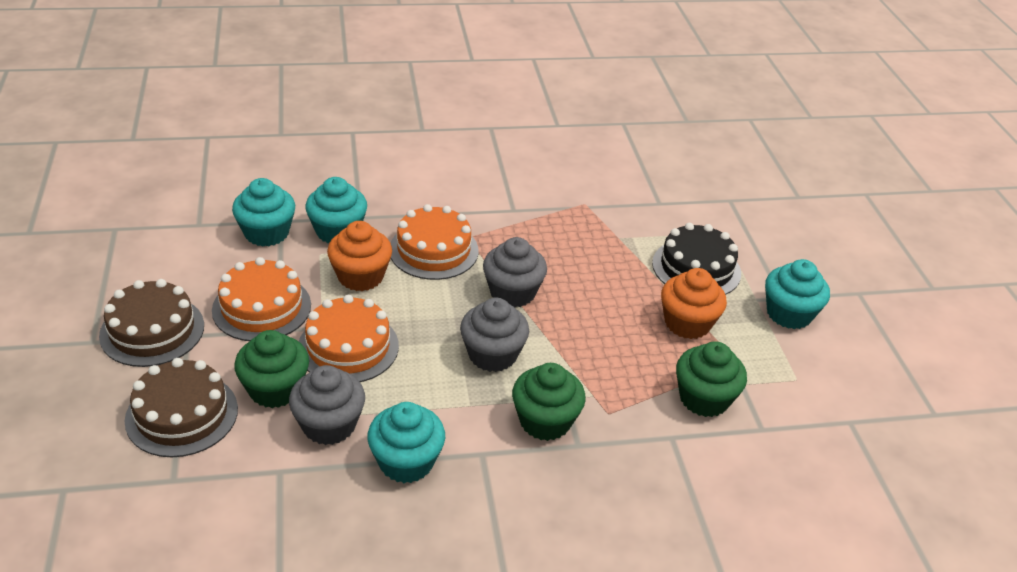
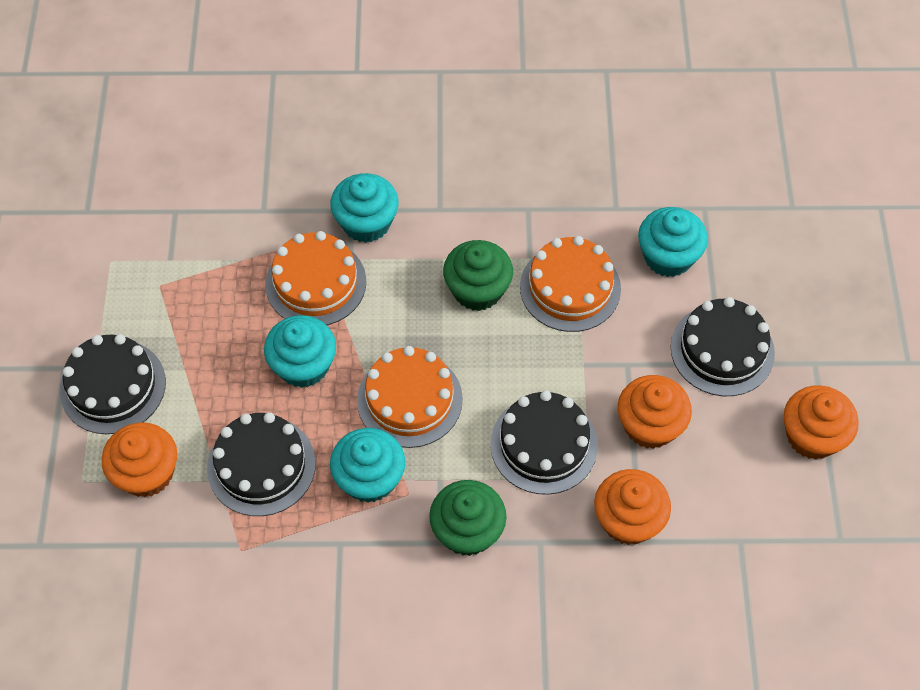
black cake: 1 -> 4
brown cake: 2 -> 0
green cupcake: 3 -> 2
grey cupcake: 3 -> 0
orange cupcake: 2 -> 4

